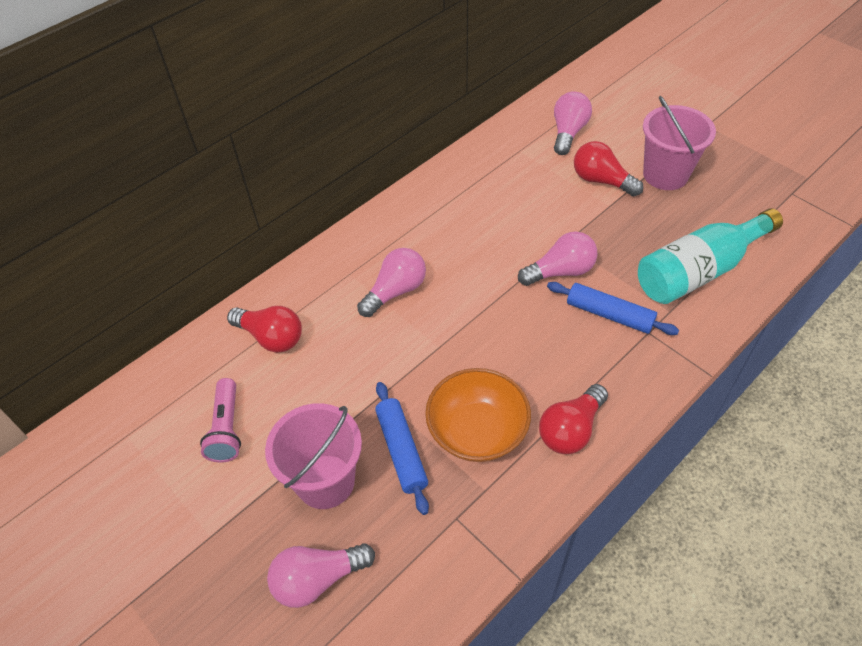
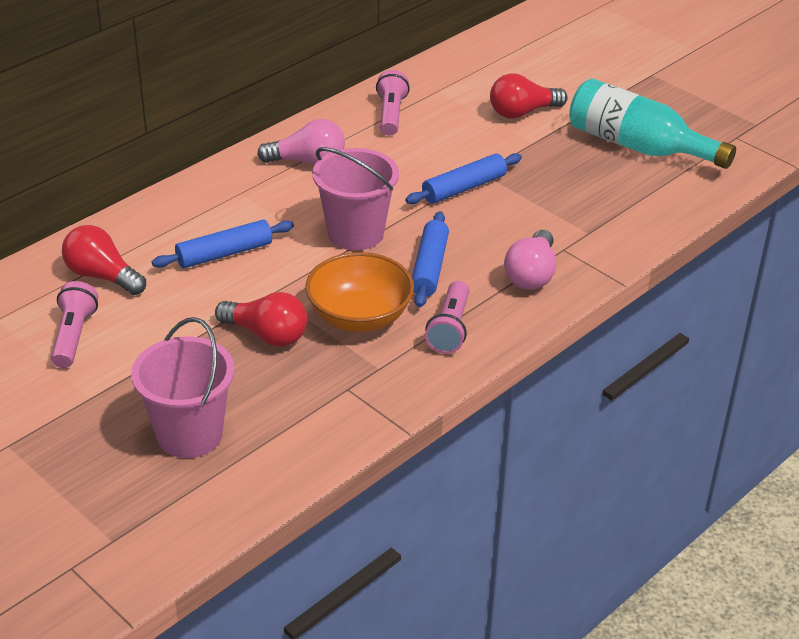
blue rolling pin: 2 -> 3
pink flashlight: 1 -> 3
pink light bulb: 4 -> 2

